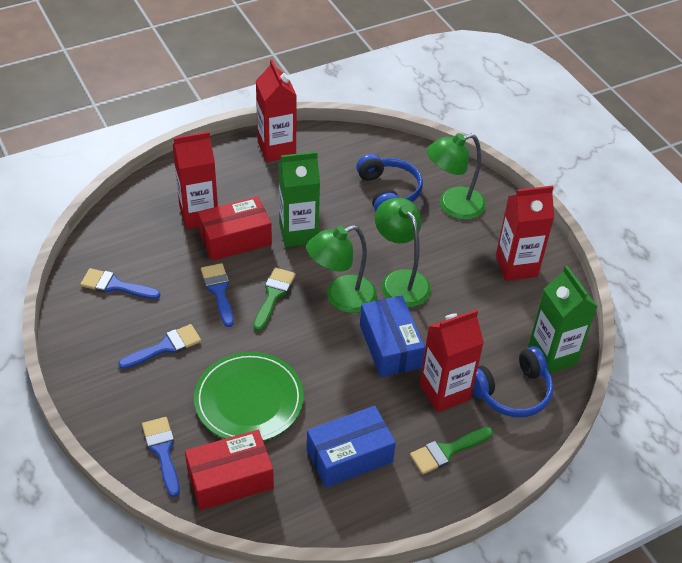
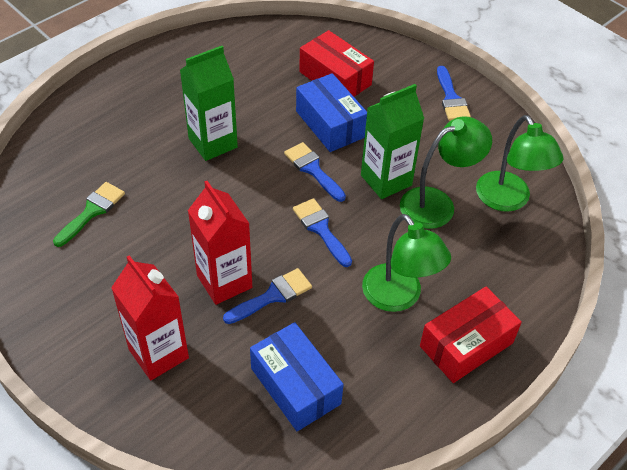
blue headphones: 2 -> 0
green brush: 2 -> 1
green plate: 1 -> 0
red carton: 4 -> 2

